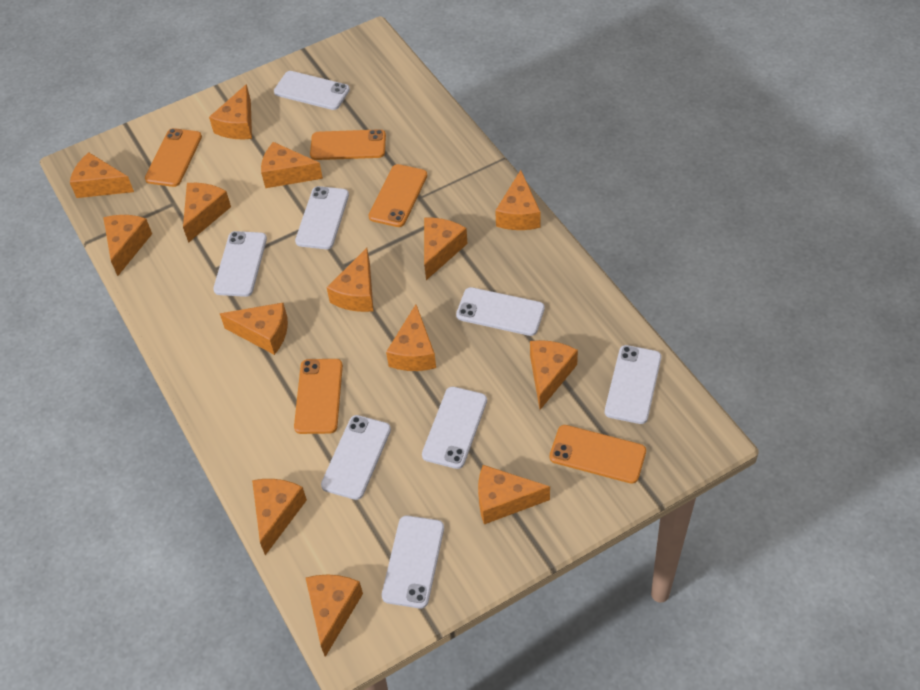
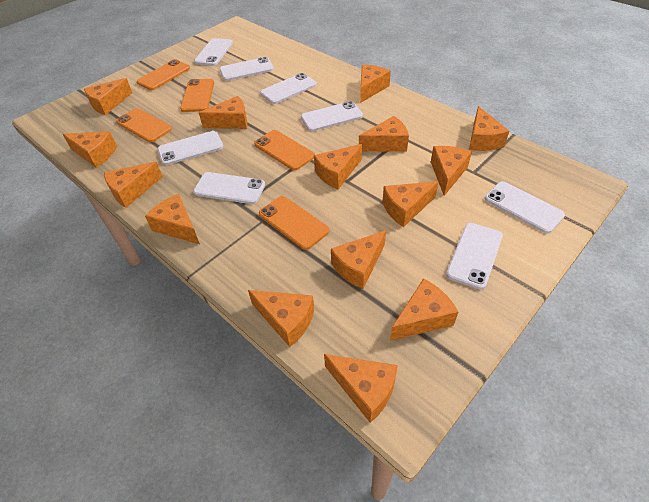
orange cheese: 14 -> 15

